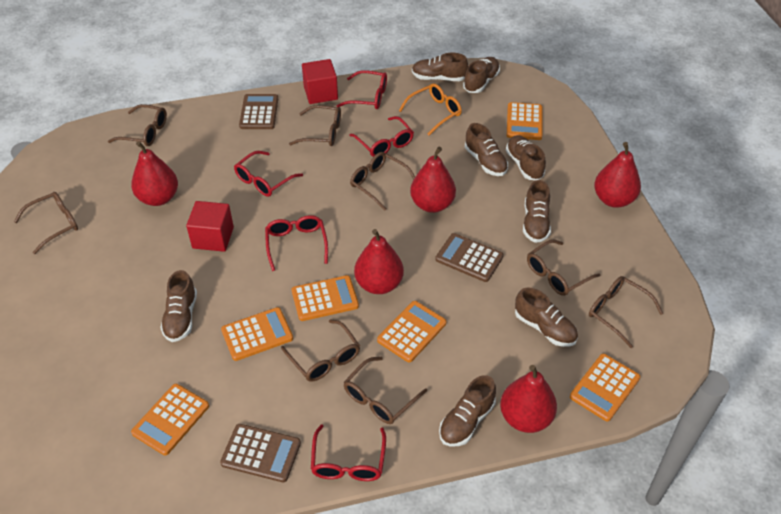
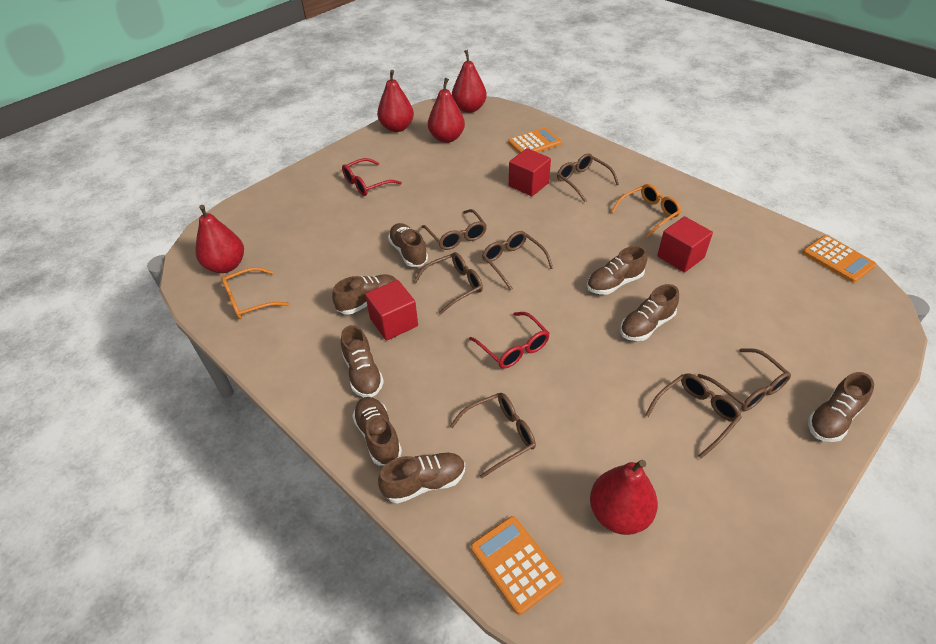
brown calculator: 3 -> 0
brown glasses: 8 -> 7
orange calculator: 6 -> 3
orange glasses: 1 -> 2
red cube: 2 -> 3
red glasses: 5 -> 2

